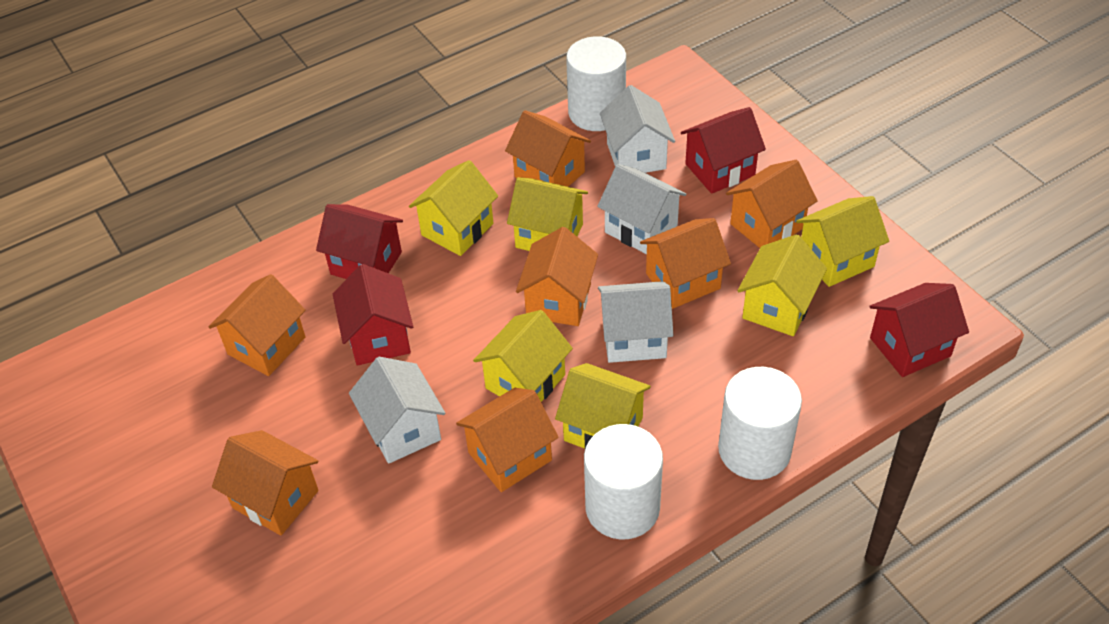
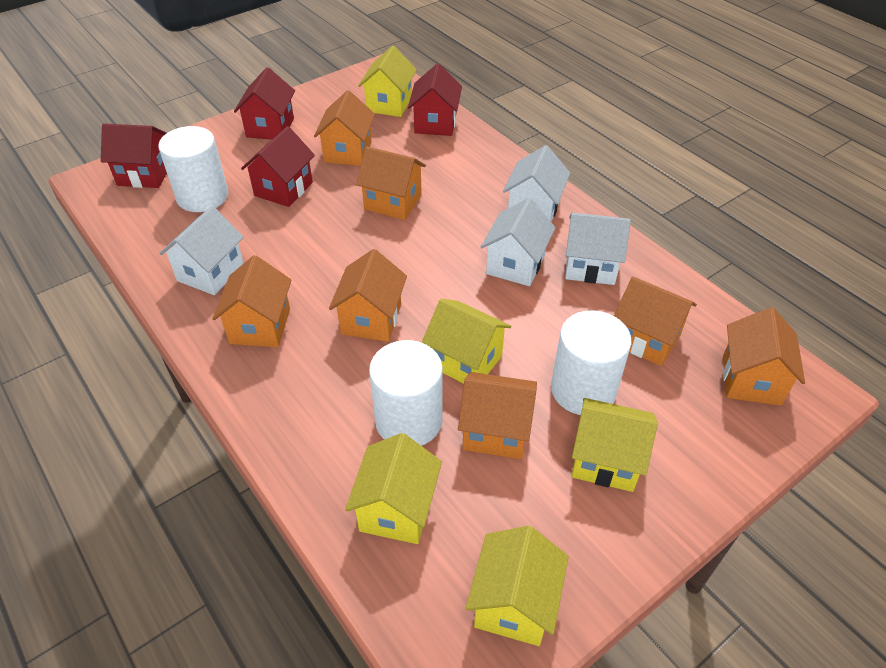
yellow house: 6 -> 5

